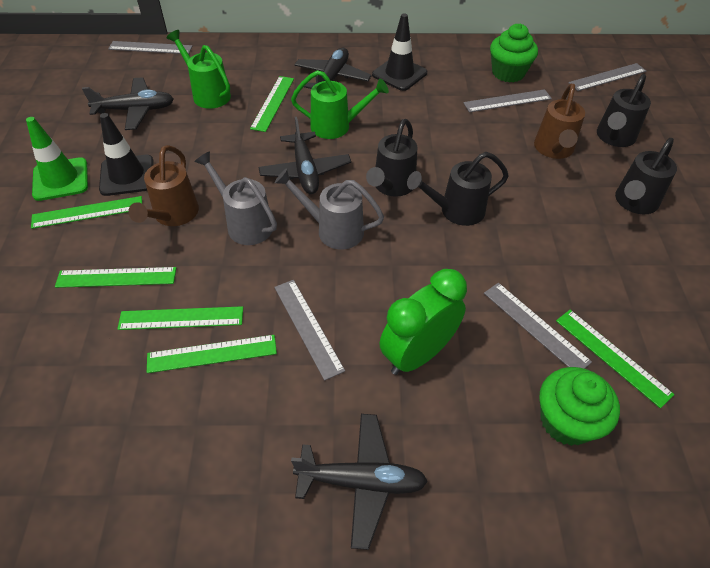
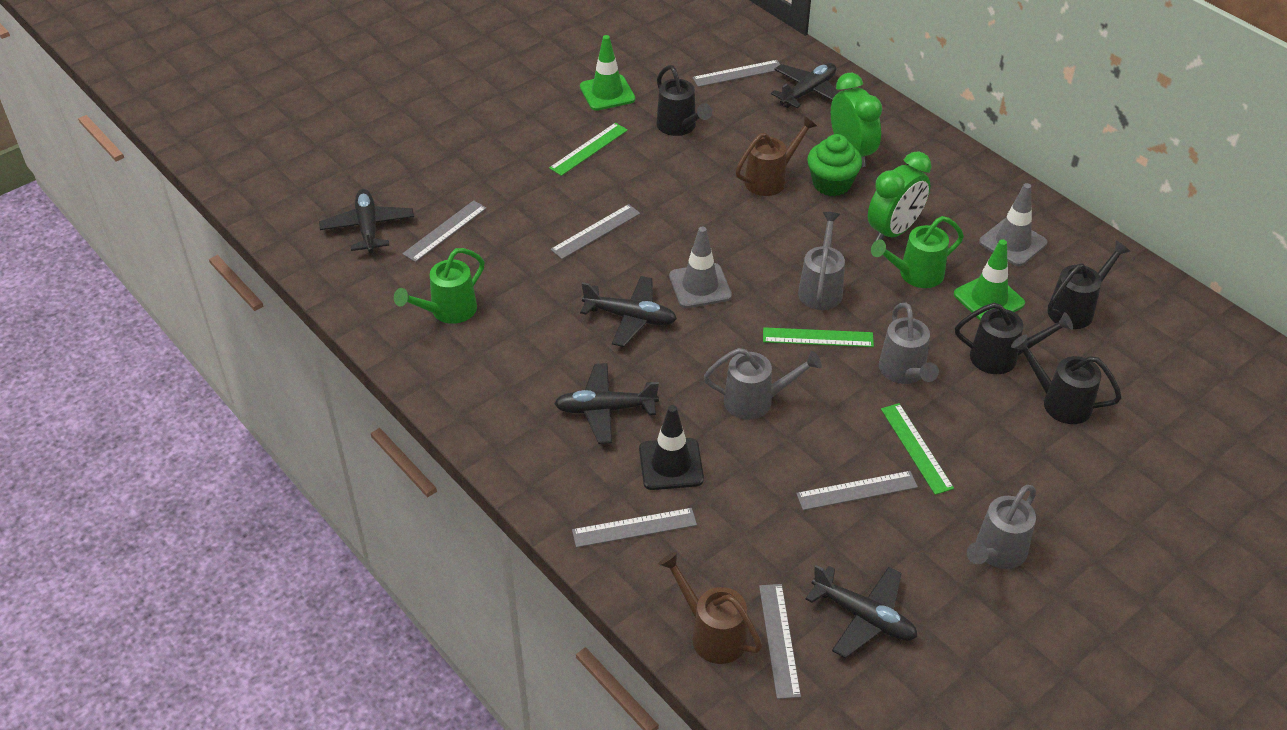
black plane: 4 -> 5
black traffic cone: 2 -> 1
green clock: 1 -> 2
green cupcake: 2 -> 1
green ruler: 6 -> 3
green traffic cone: 1 -> 2
grey ruler: 5 -> 6
grey traffic cone: 0 -> 2
grey watering can: 2 -> 4

